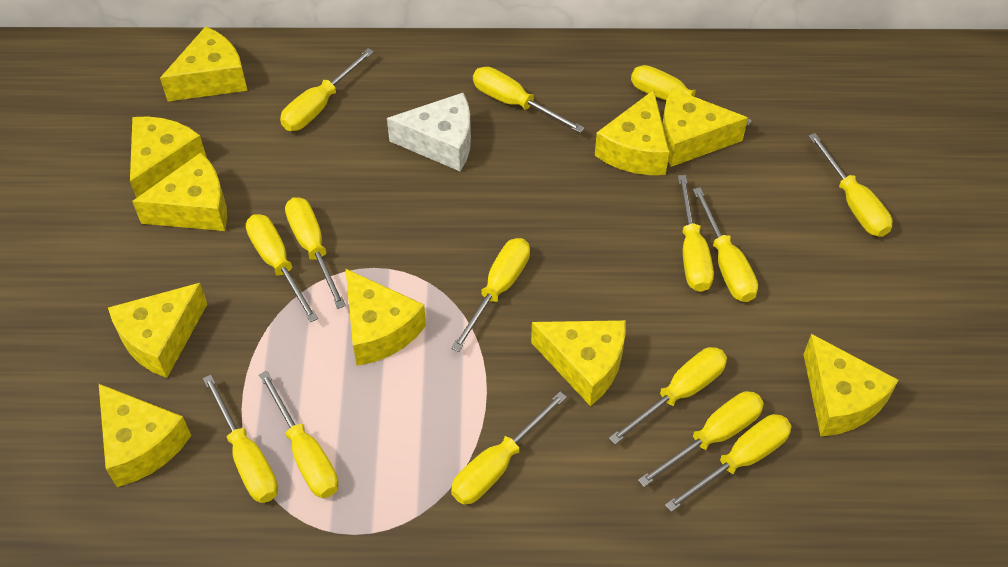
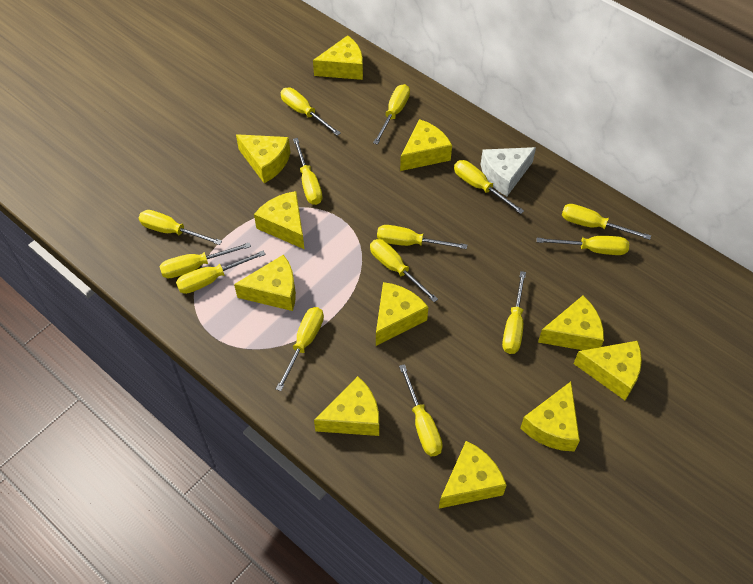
yellow cheese: 10 -> 11
yellow screwdriver: 15 -> 14

